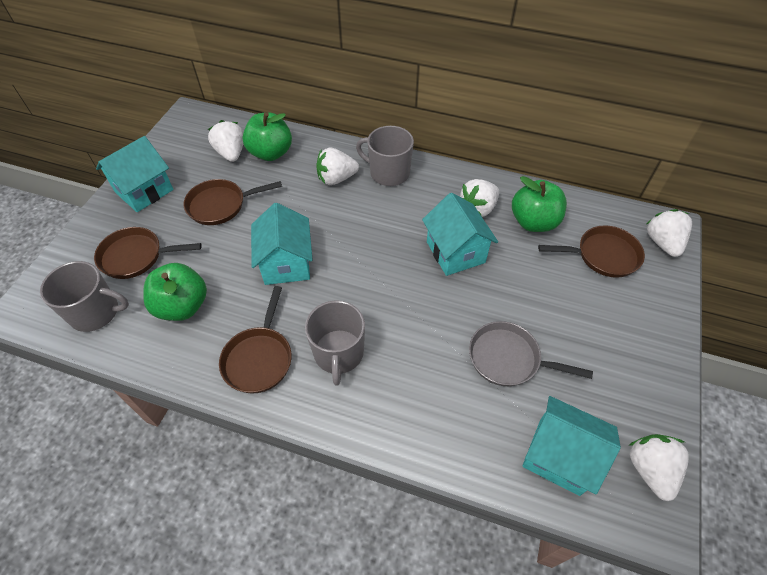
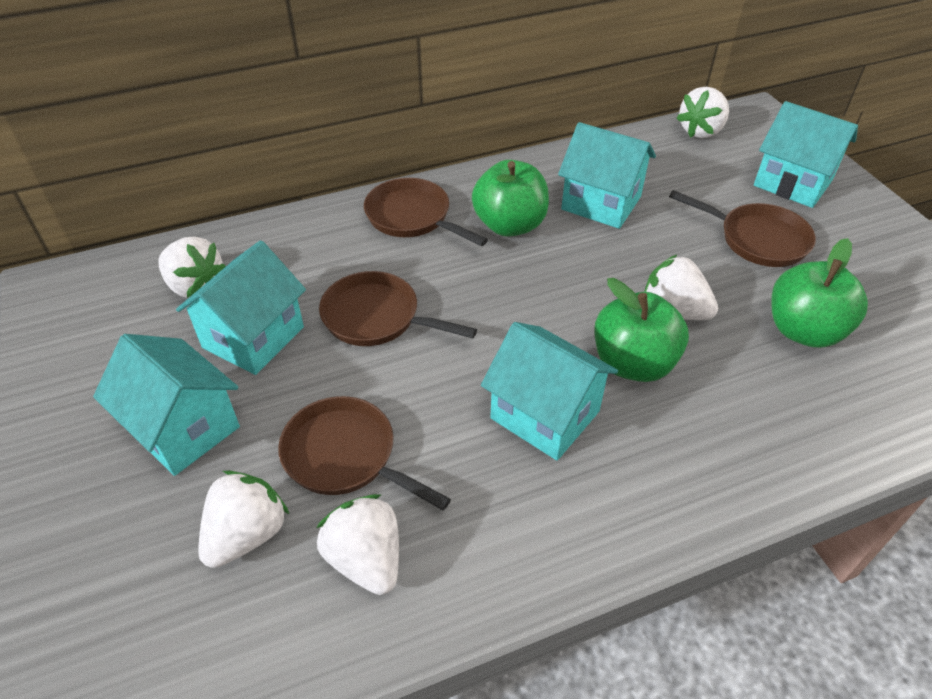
grey mug: 3 -> 0
grey pan: 1 -> 0
turquoise house: 4 -> 5

